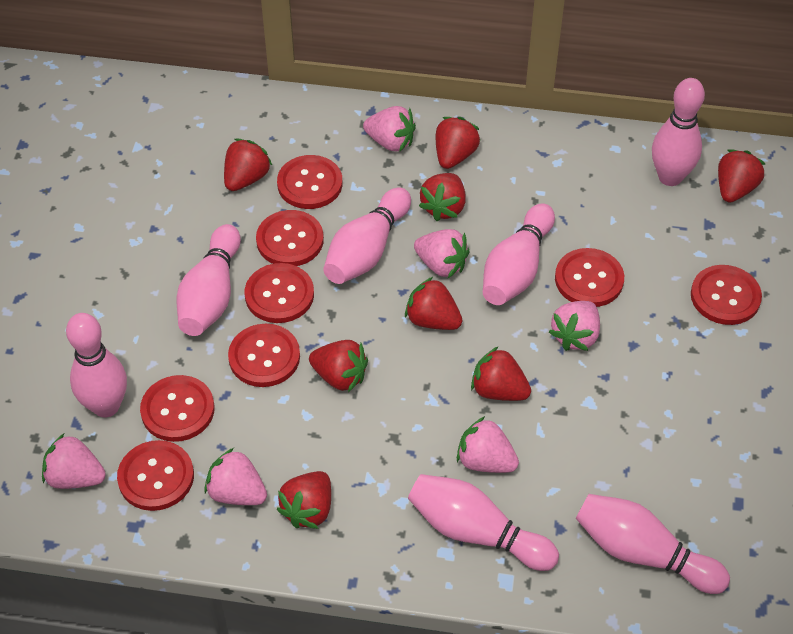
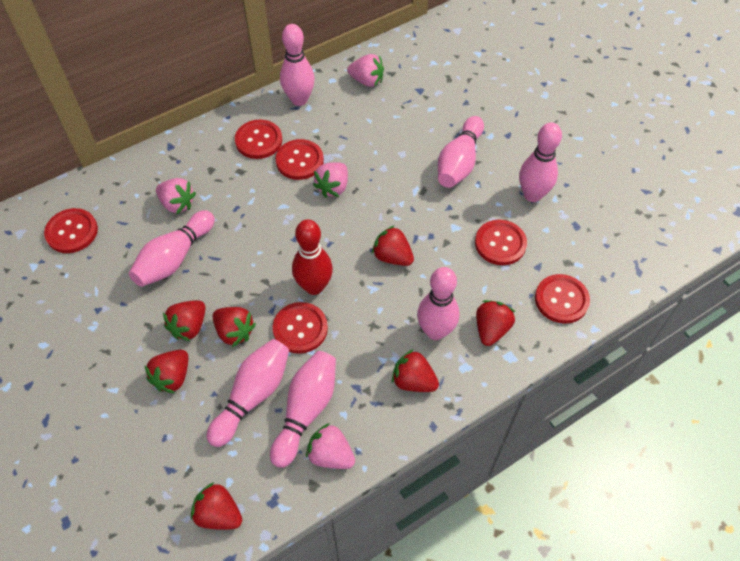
pink strawberry: 6 -> 4
red bowling pin: 0 -> 1
red button: 8 -> 6
red strawberry: 8 -> 7

